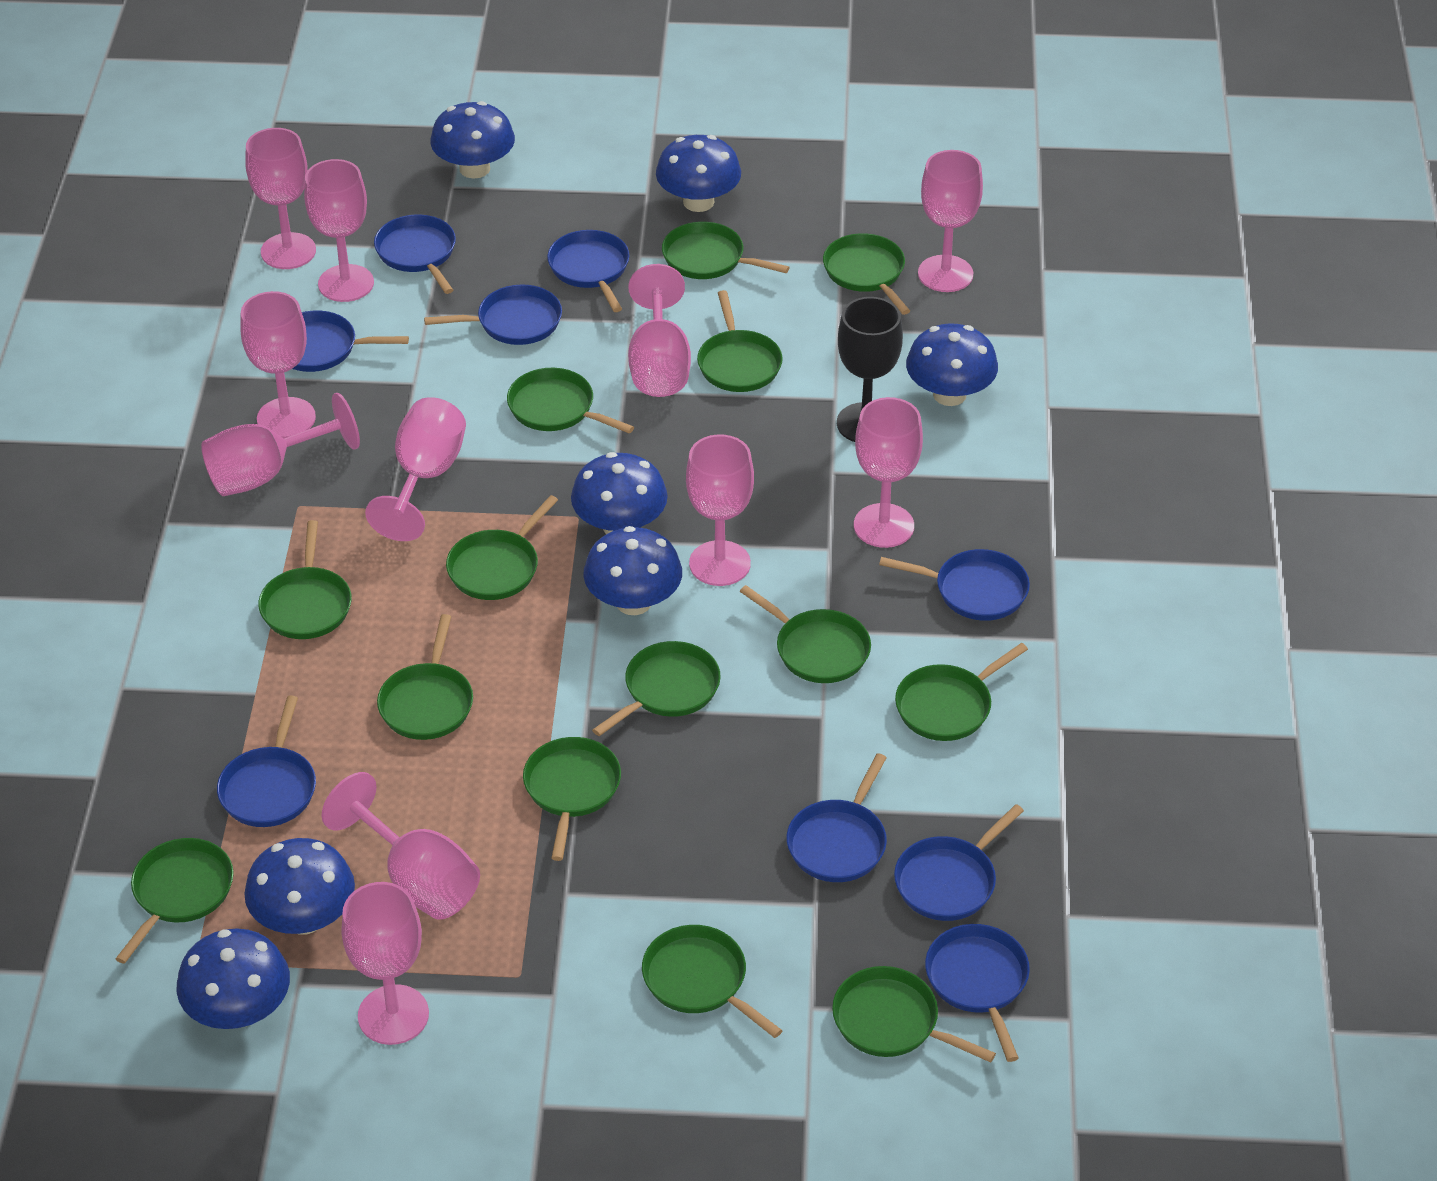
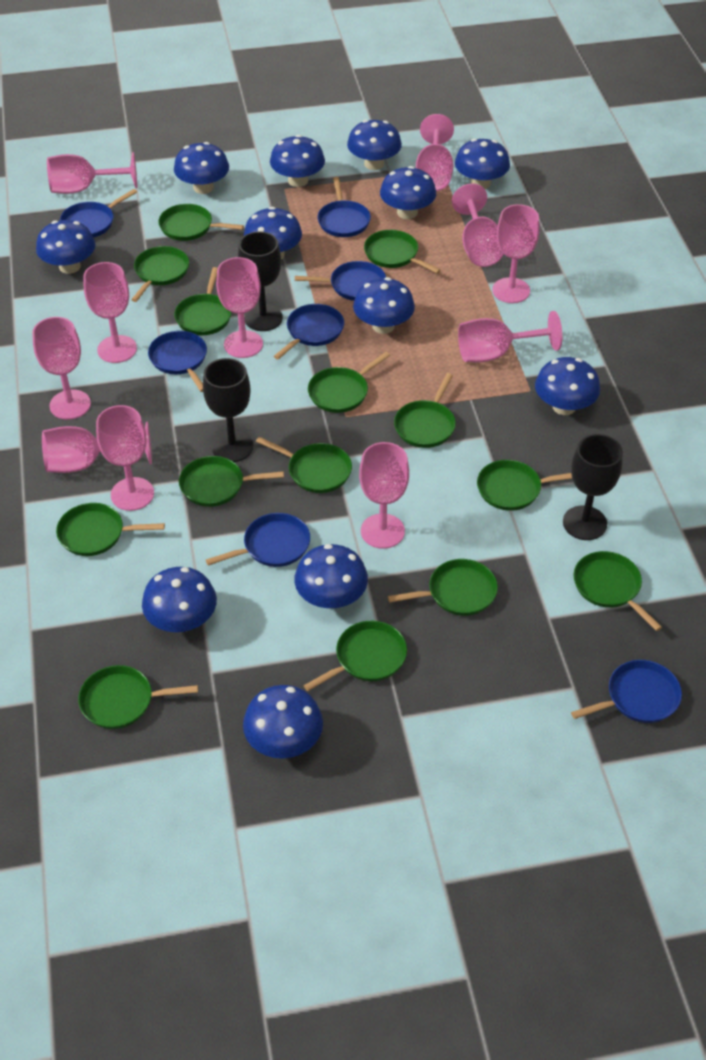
black goblet: 1 -> 3
blue mushroom: 7 -> 12
blue pan: 9 -> 7

